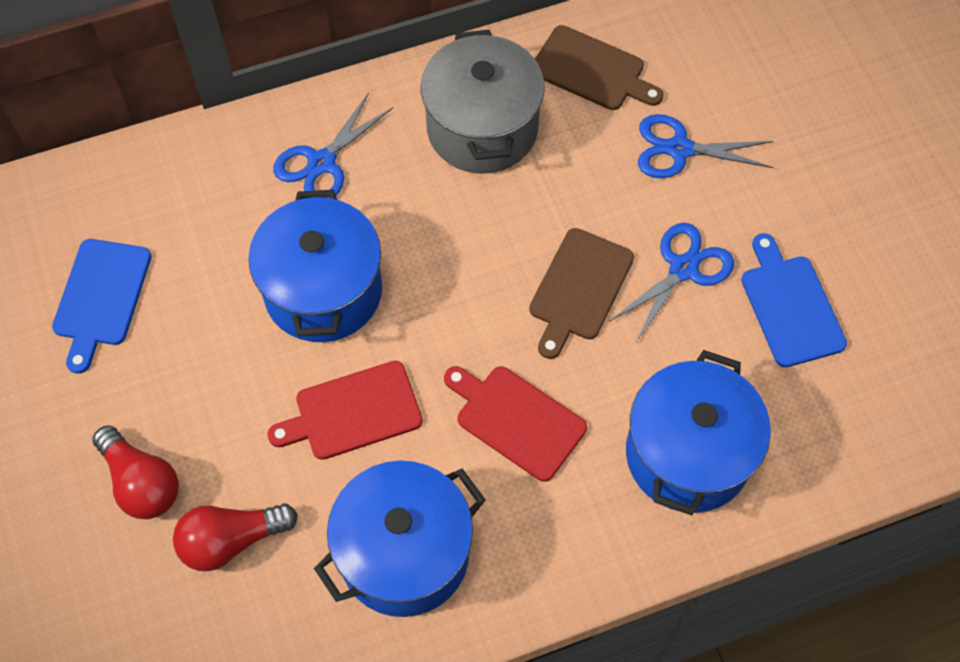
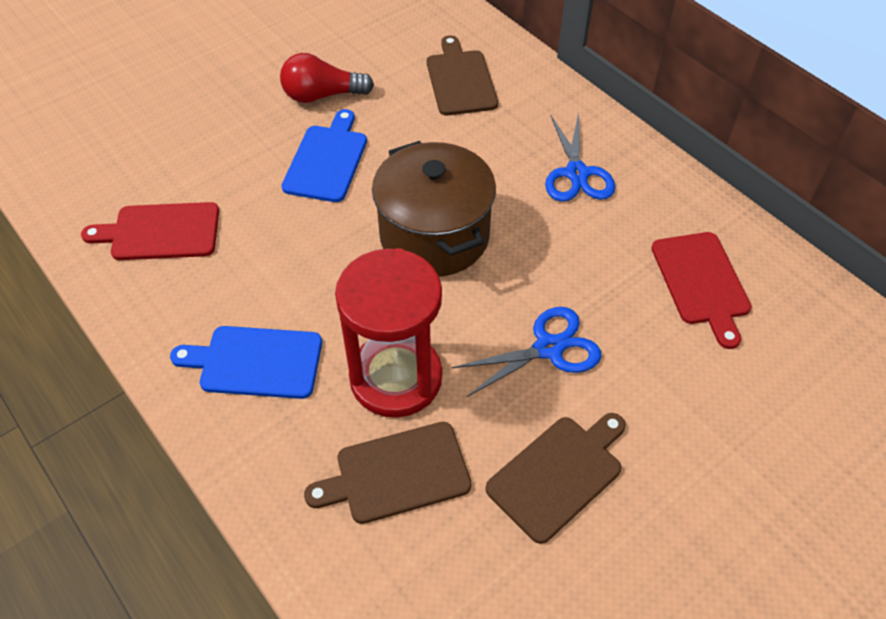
blue pot: 3 -> 0
blue scissors: 3 -> 2
brown cutting board: 2 -> 3
brown pot: 0 -> 1
grey pot: 1 -> 0
red hourglass: 0 -> 1
red light bulb: 2 -> 1

